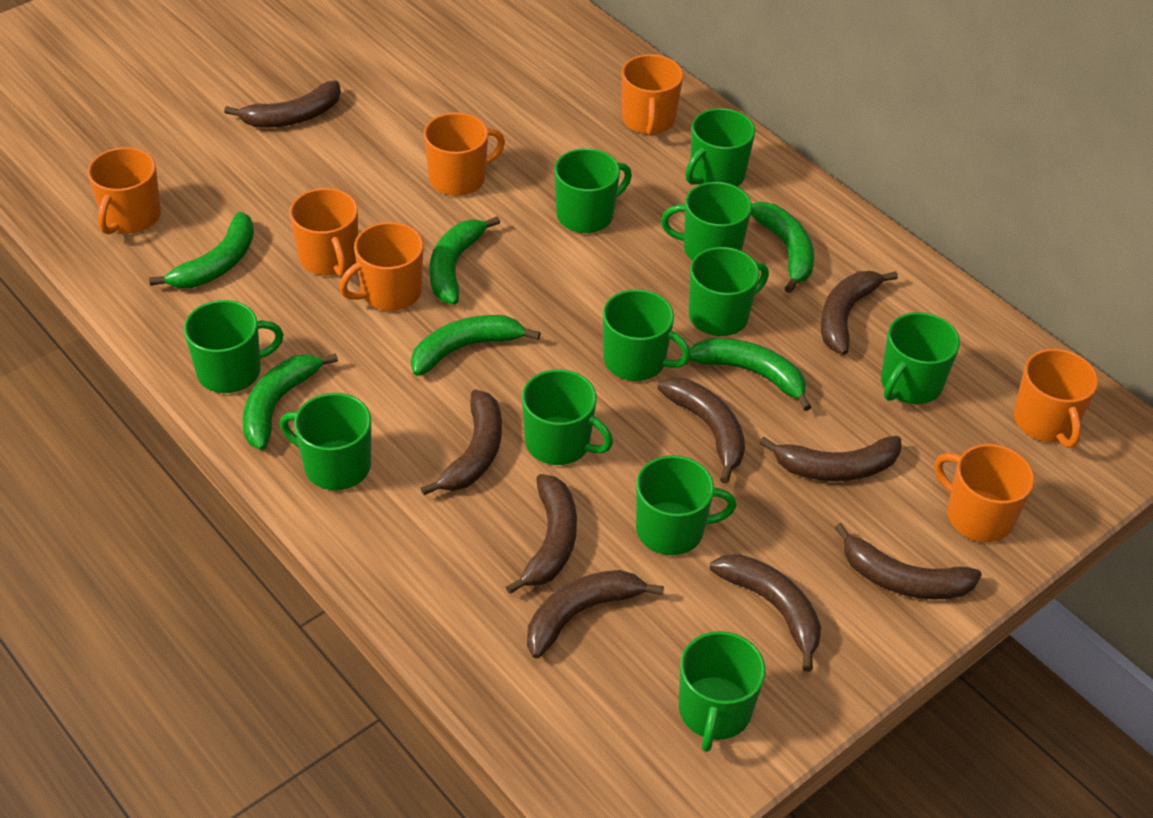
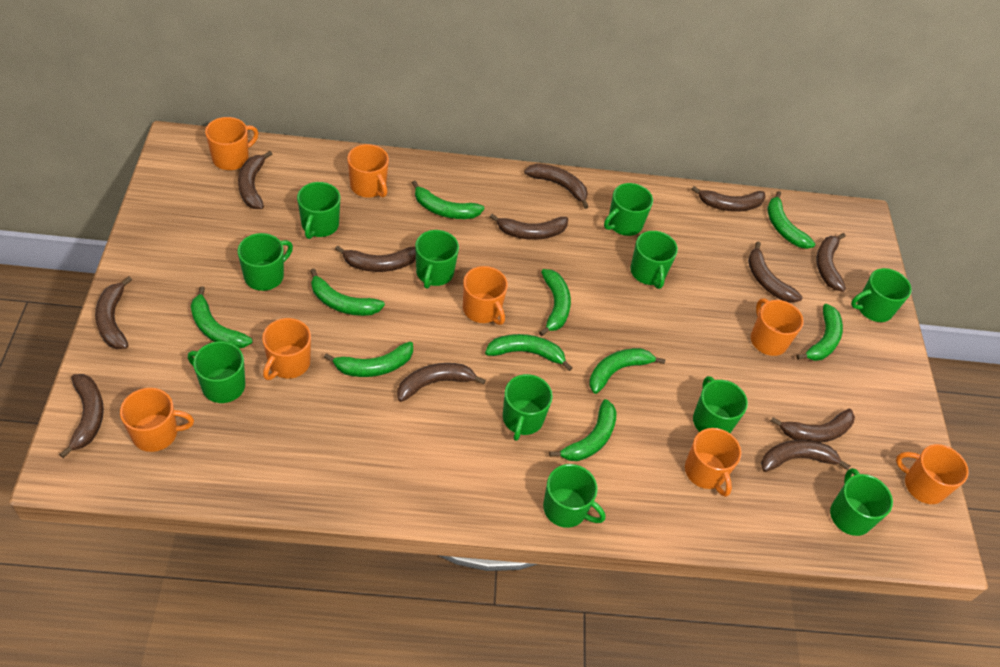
brown banana: 9 -> 12
green banana: 6 -> 10
orange mug: 7 -> 8

